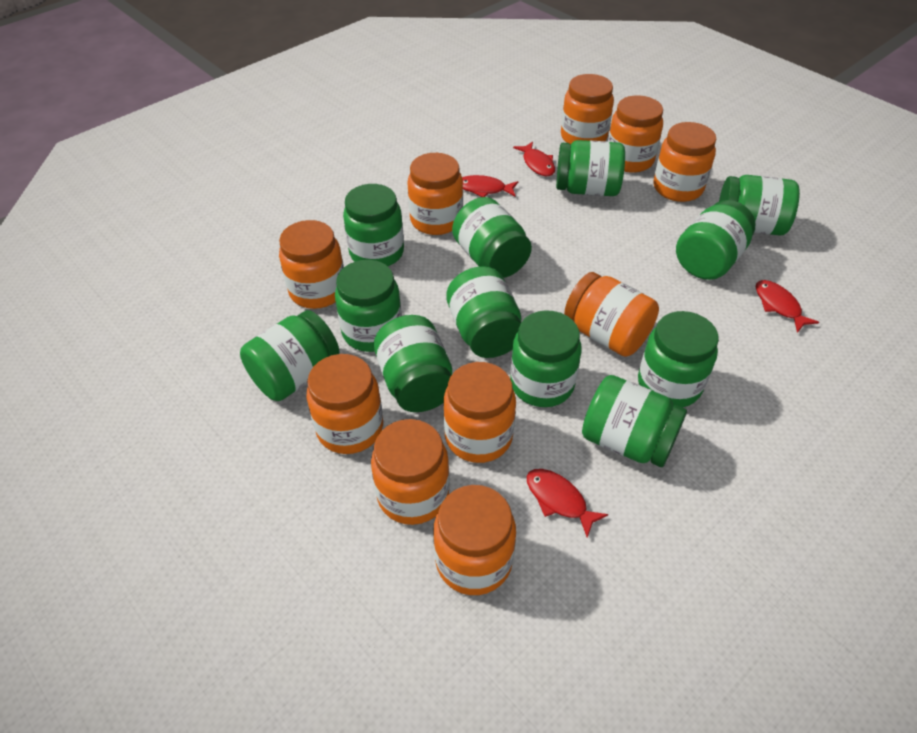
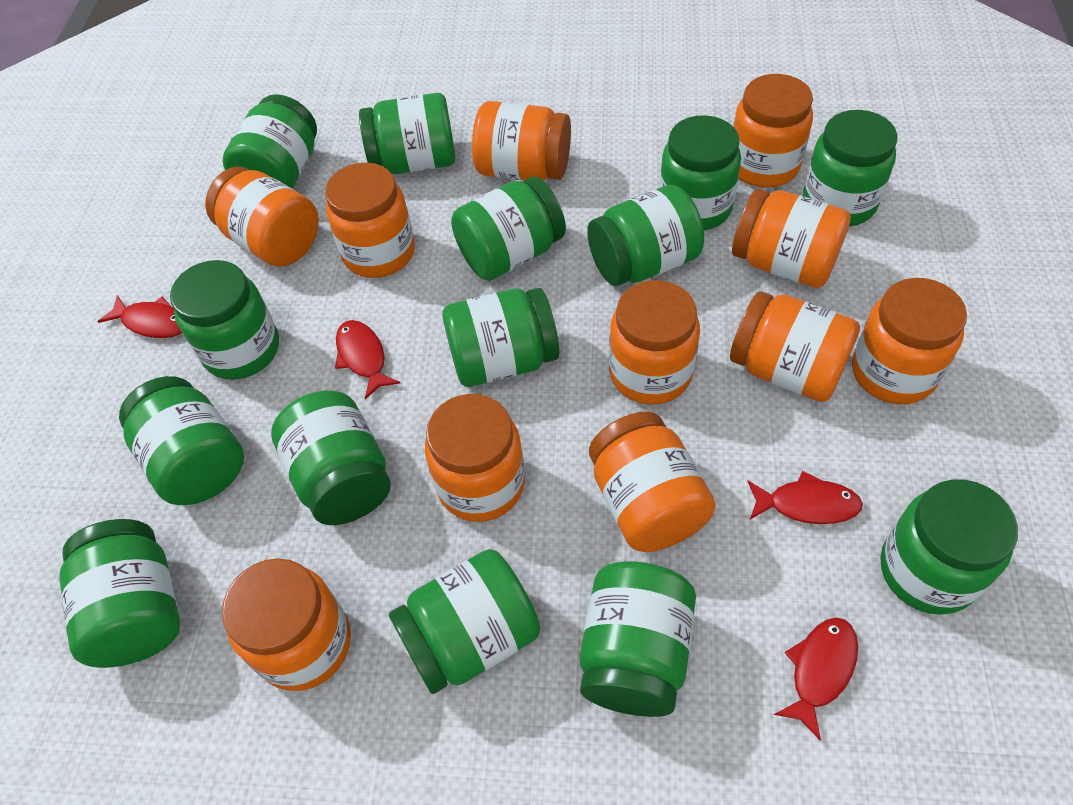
green jar: 12 -> 14
orange jar: 10 -> 11

